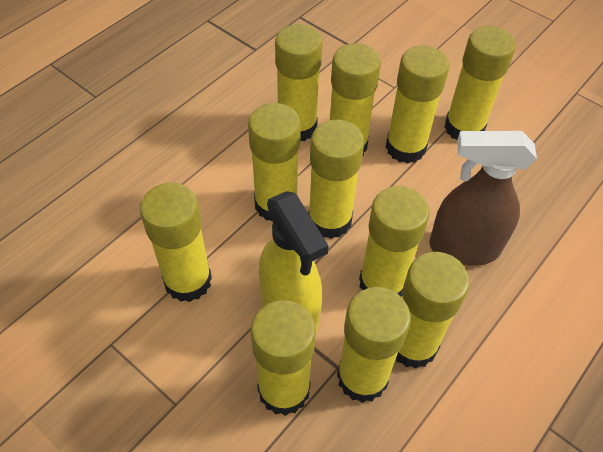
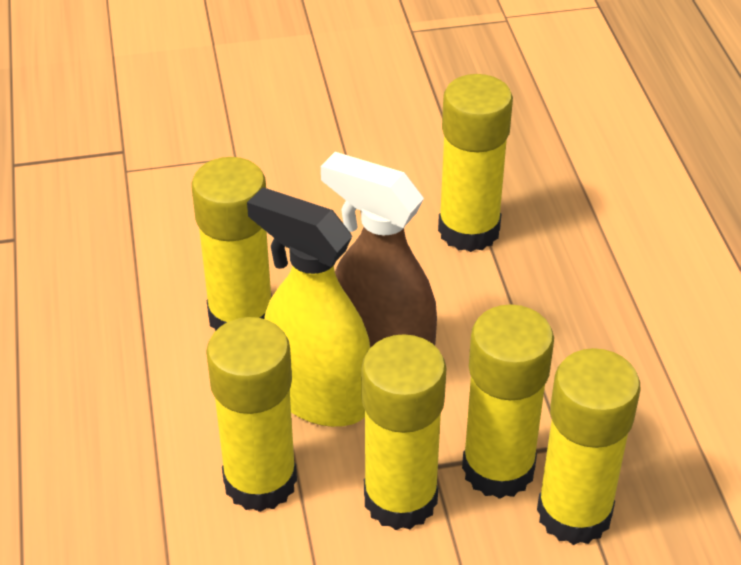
yellow glue stick: 11 -> 6

